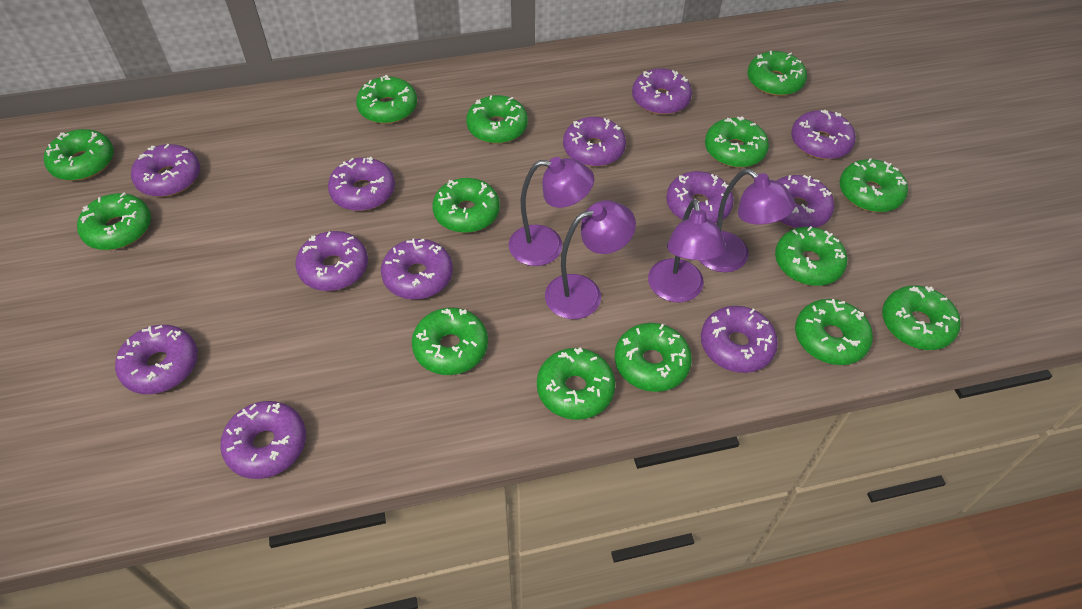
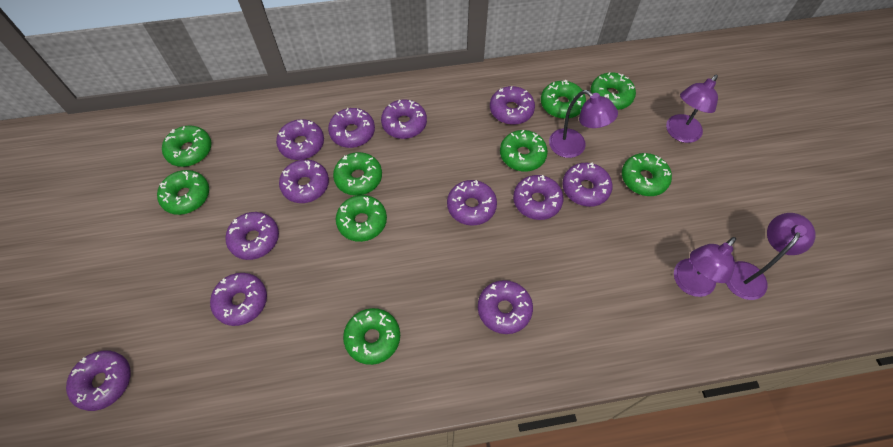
green donut: 14 -> 9

